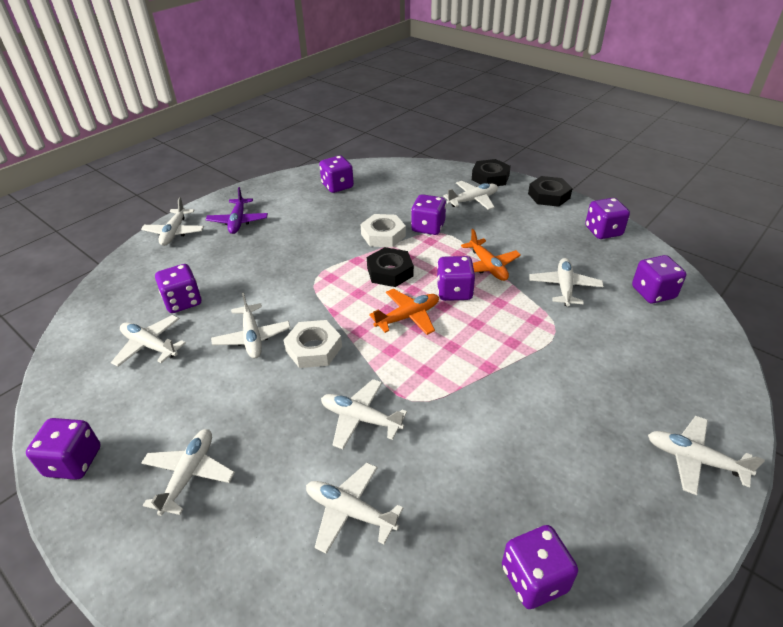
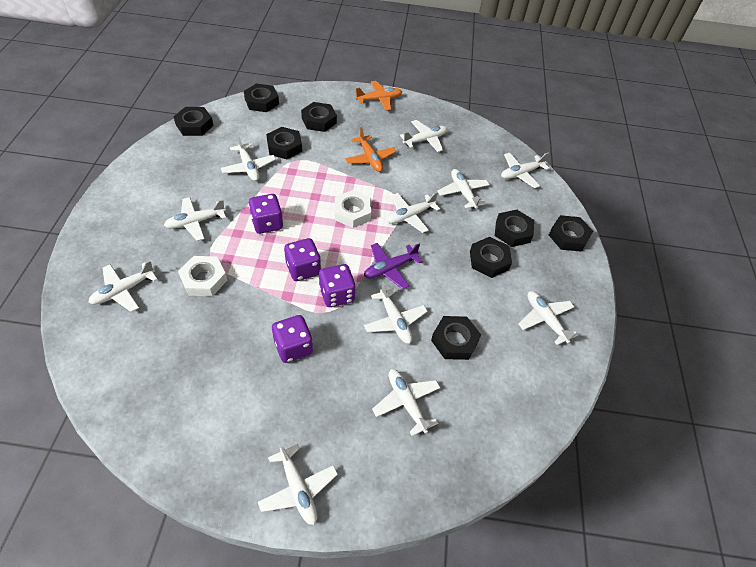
black nut: 3 -> 8
purple dice: 8 -> 4
white plane: 9 -> 11

